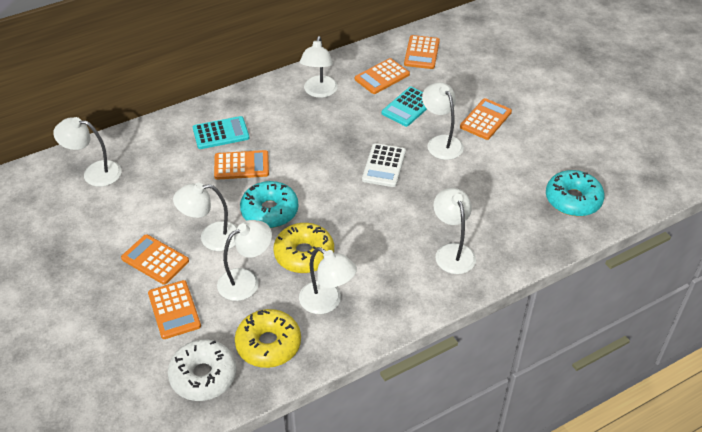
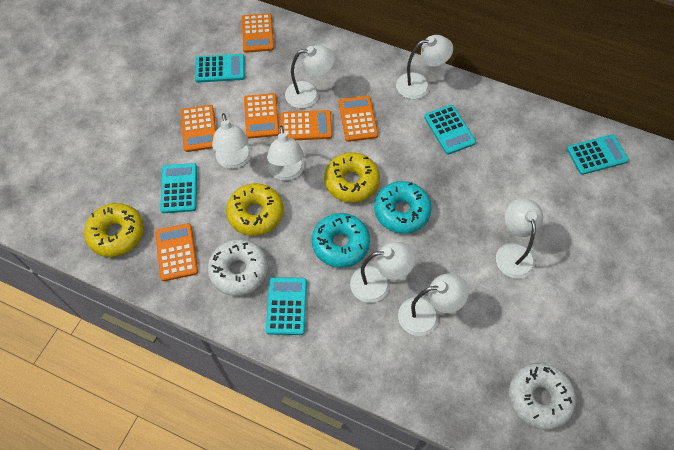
turquoise calculator: 2 -> 5
white calculator: 1 -> 0
white donut: 1 -> 2
yellow donut: 2 -> 3

